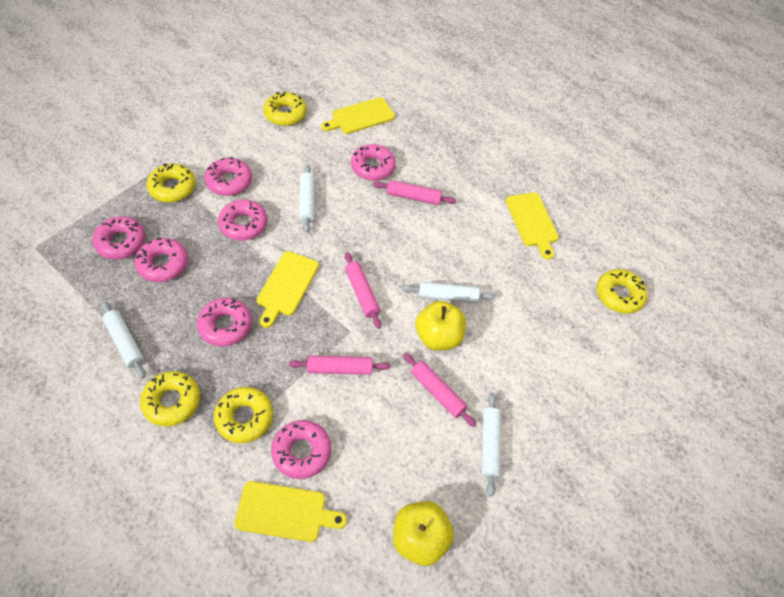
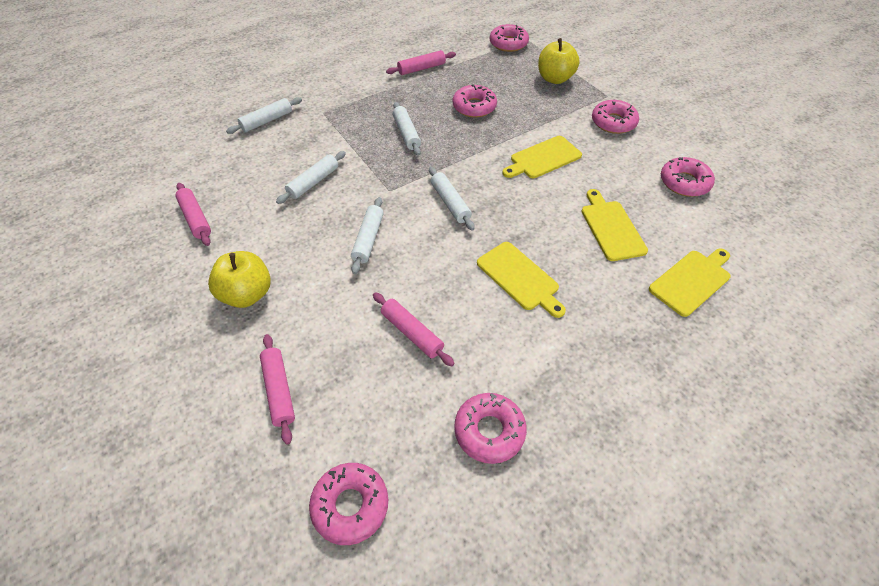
pink donut: 7 -> 6
white rolling pin: 4 -> 5
yellow donut: 5 -> 0

